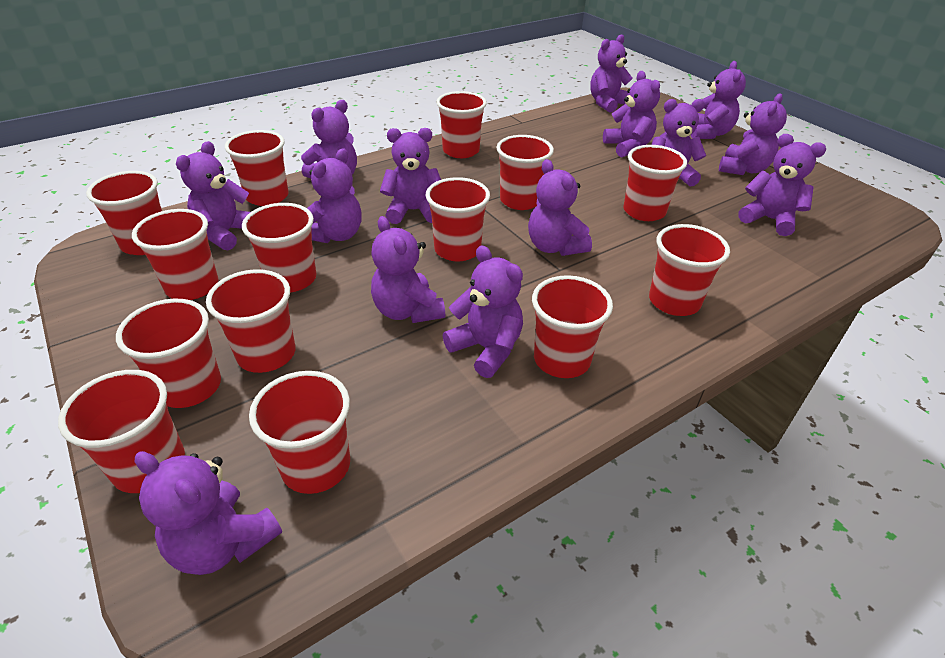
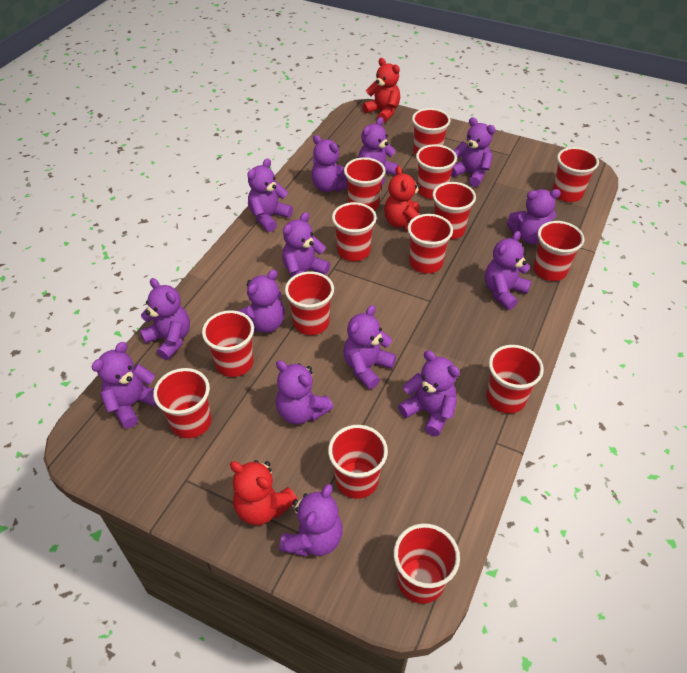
red teddy bear: 0 -> 3

